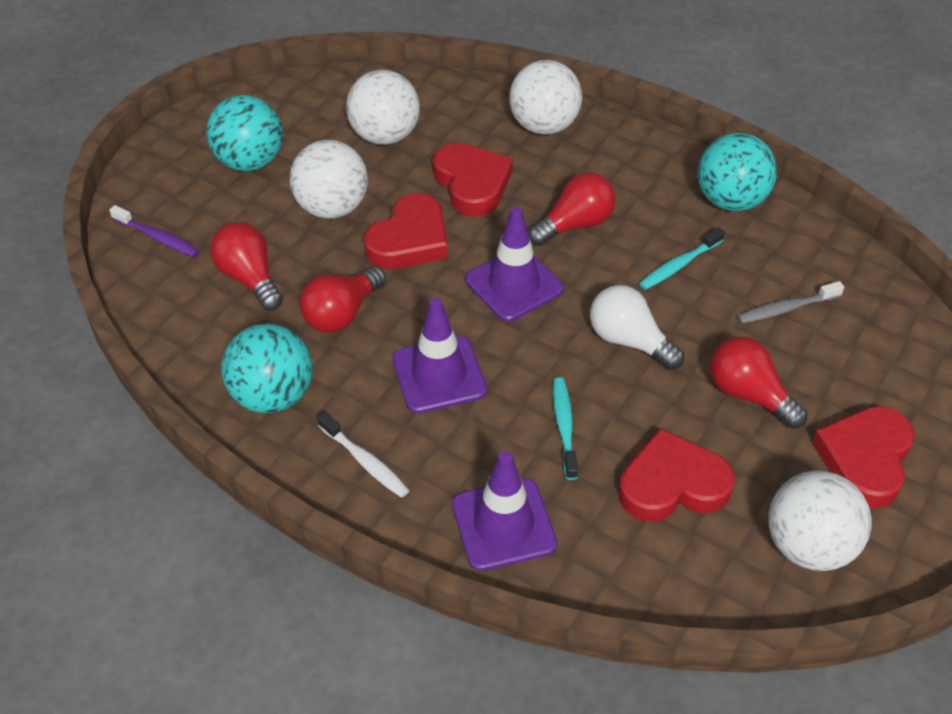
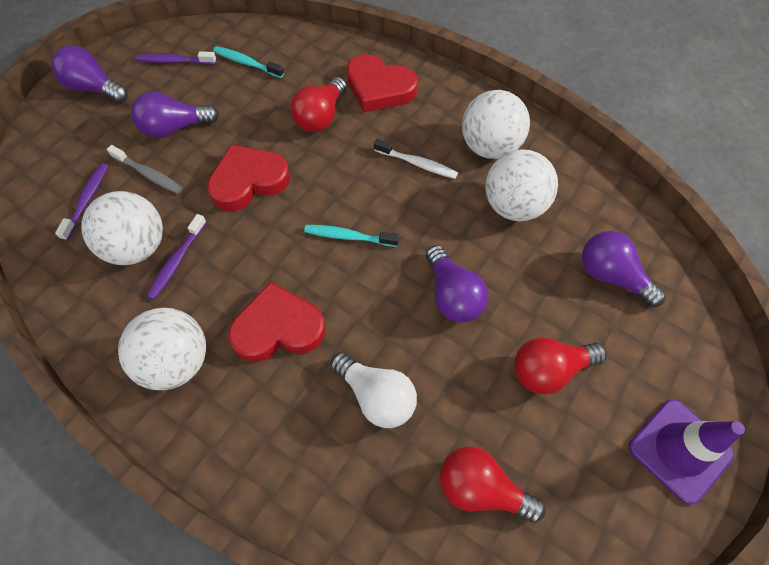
purple light bulb: 0 -> 4
purple toothbrush: 1 -> 3
purple traffic cone: 3 -> 1
red heart: 4 -> 3
red light bulb: 4 -> 3
turquoise ball: 3 -> 0

